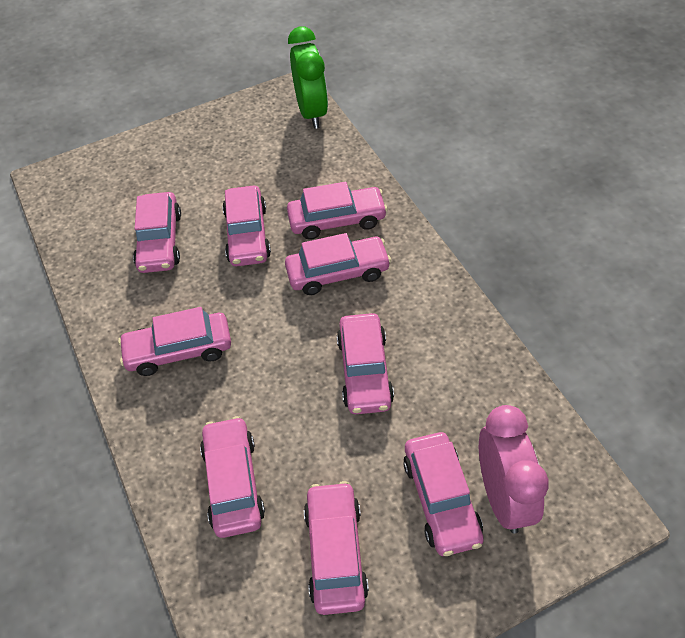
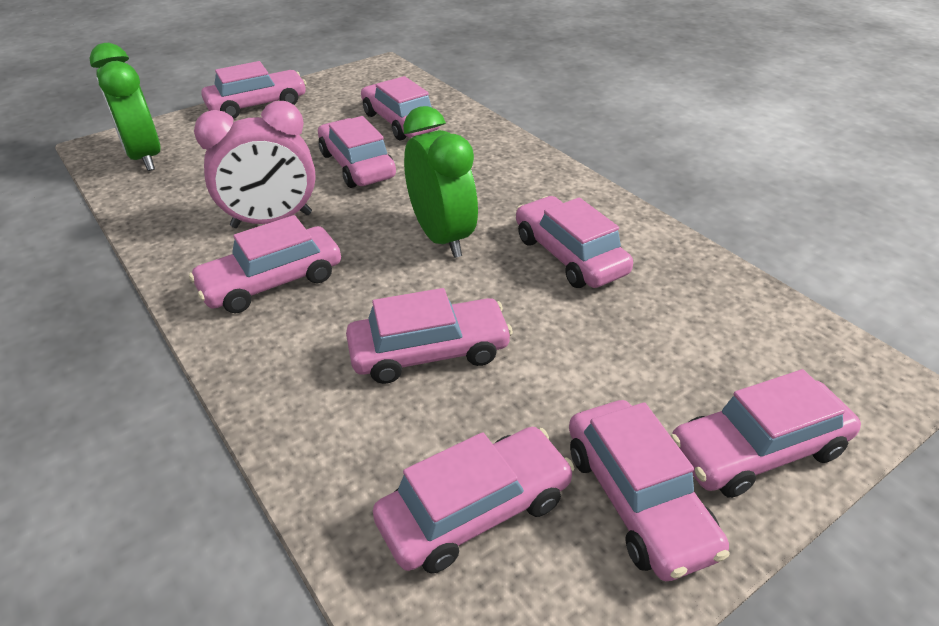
green clock: 1 -> 2

